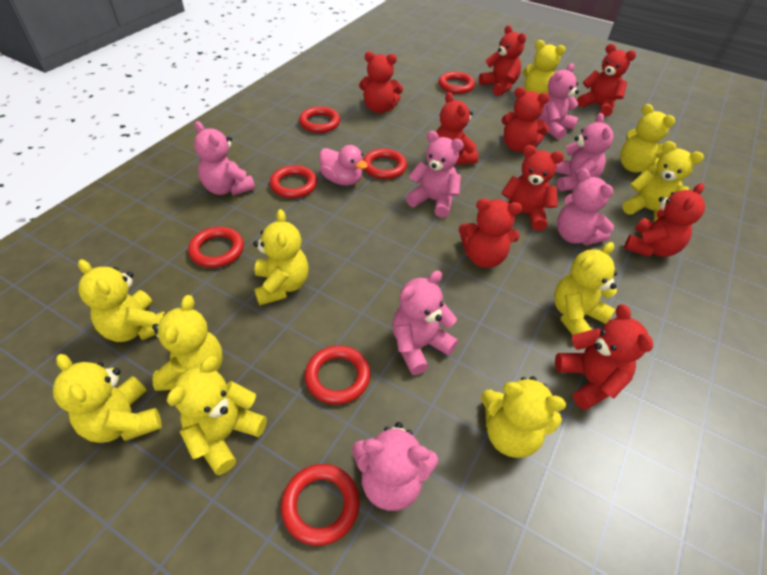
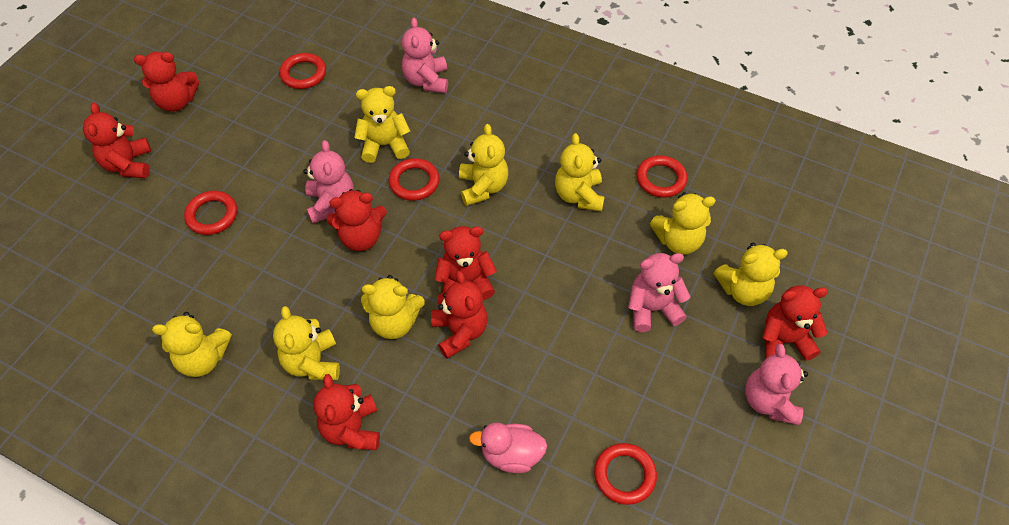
pink teddy bear: 7 -> 4
red ring: 7 -> 5
red teddy bear: 9 -> 7
yellow teddy bear: 10 -> 8

